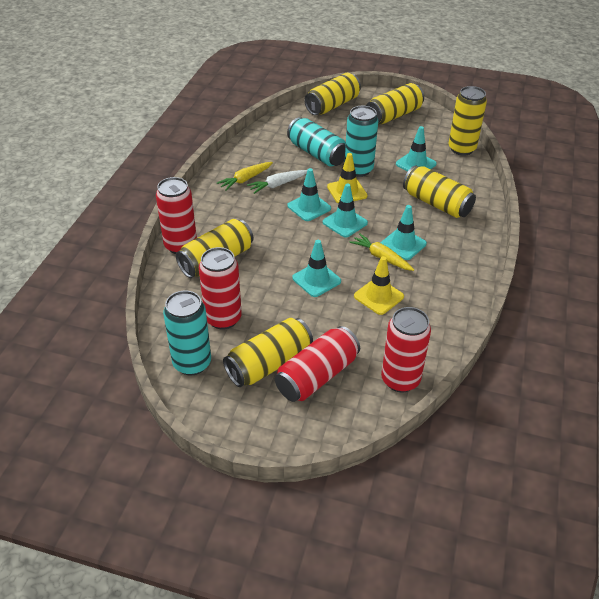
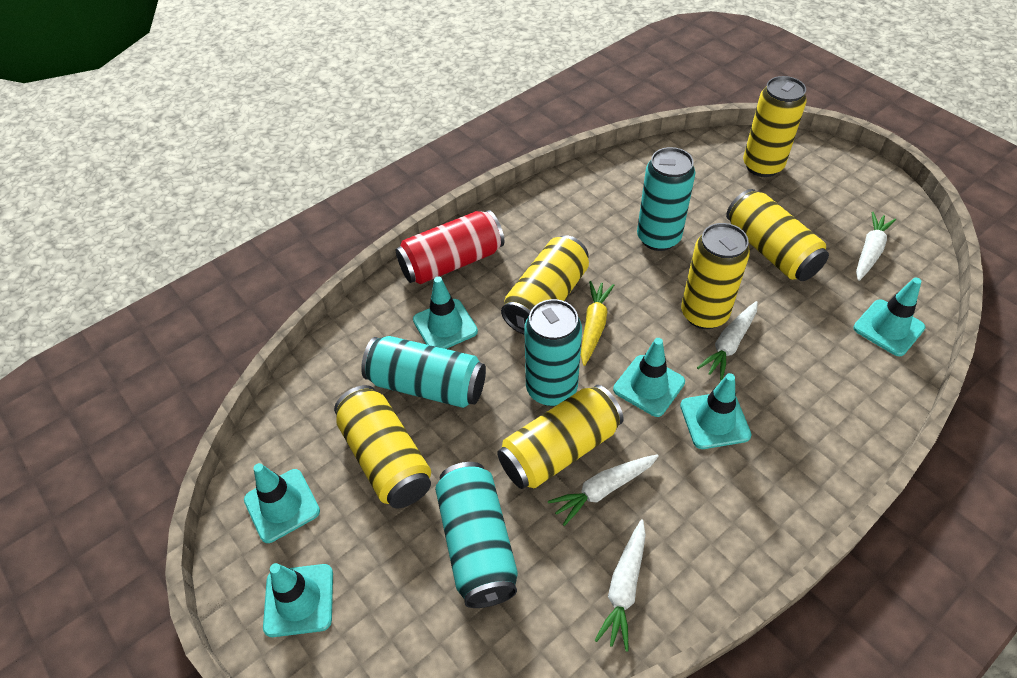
red can: 4 -> 1
turquoise can: 3 -> 4
turquoise traffic cone: 5 -> 6
white carrot: 1 -> 4
yellow carrot: 2 -> 1
yellow traffic cone: 2 -> 0

